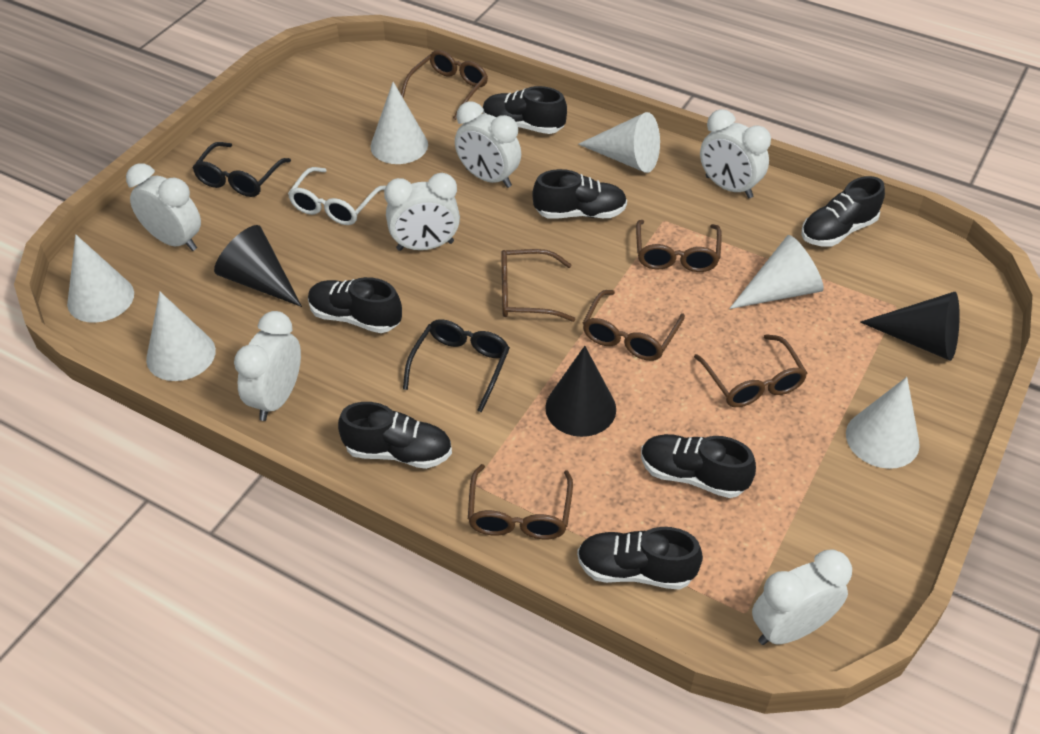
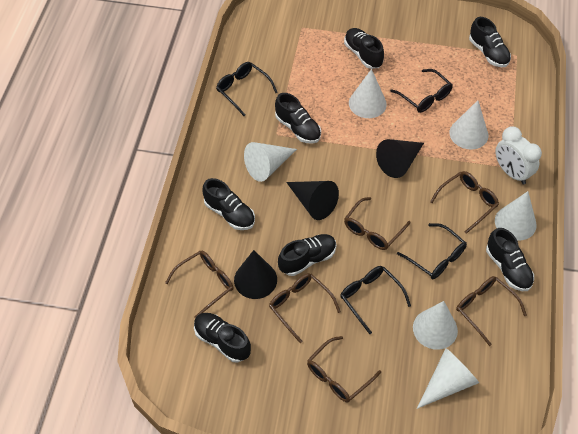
black glasses: 2 -> 4
white clock: 6 -> 1
white glasses: 1 -> 0

